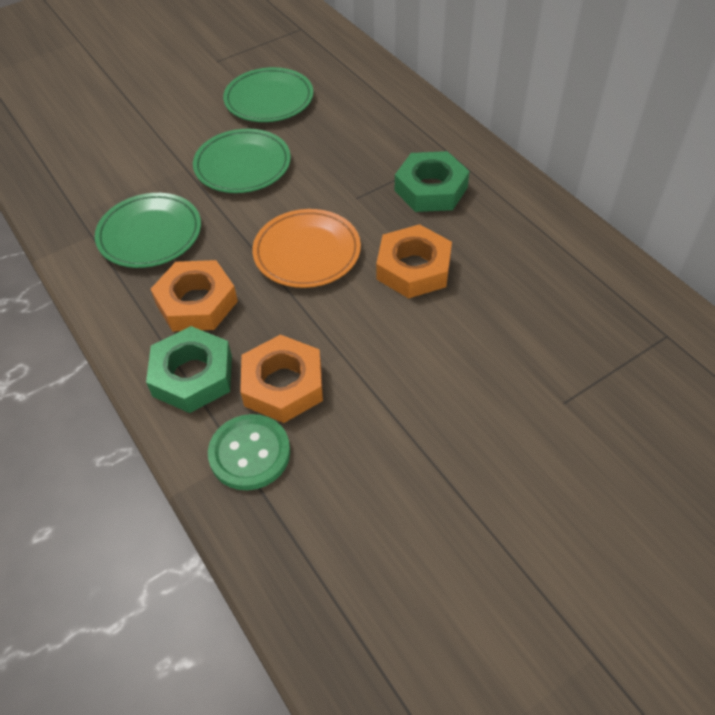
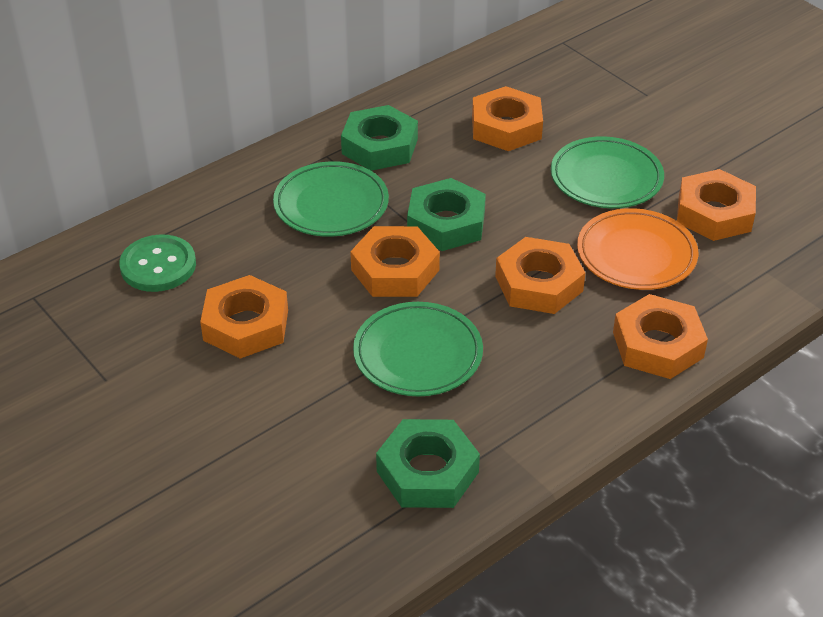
green nut: 2 -> 3
orange nut: 3 -> 6

